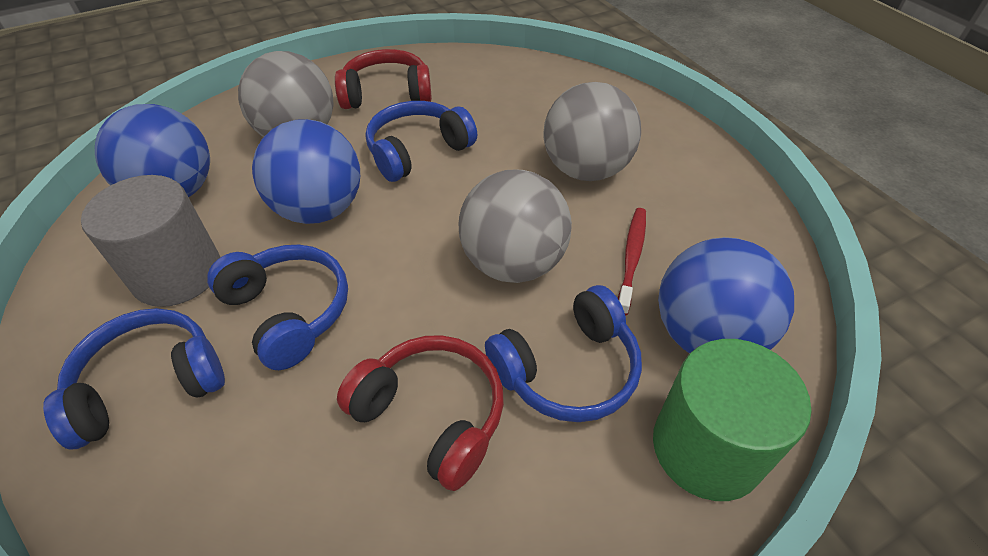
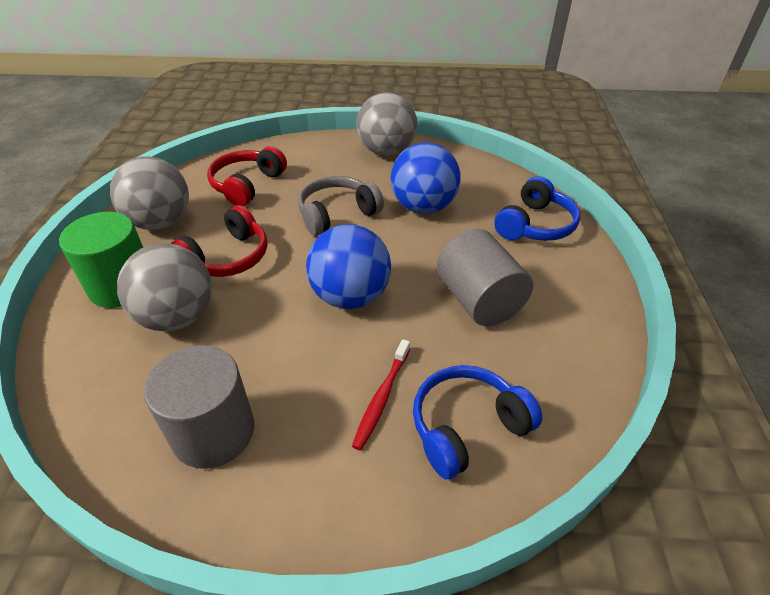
blue ball: 3 -> 2
blue headphones: 4 -> 2
grey cylinder: 1 -> 2
grey headphones: 0 -> 1

